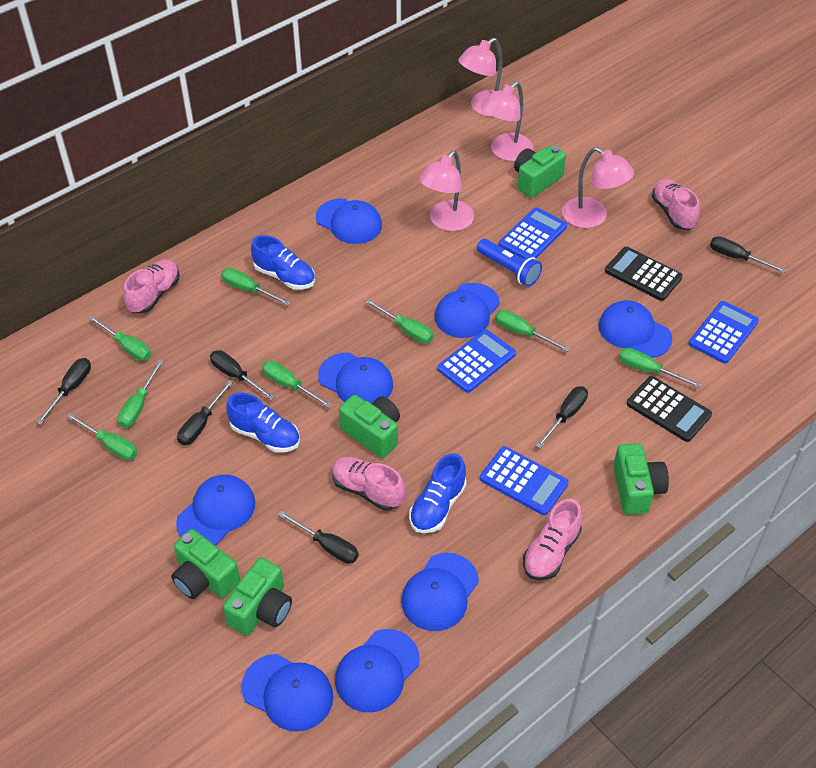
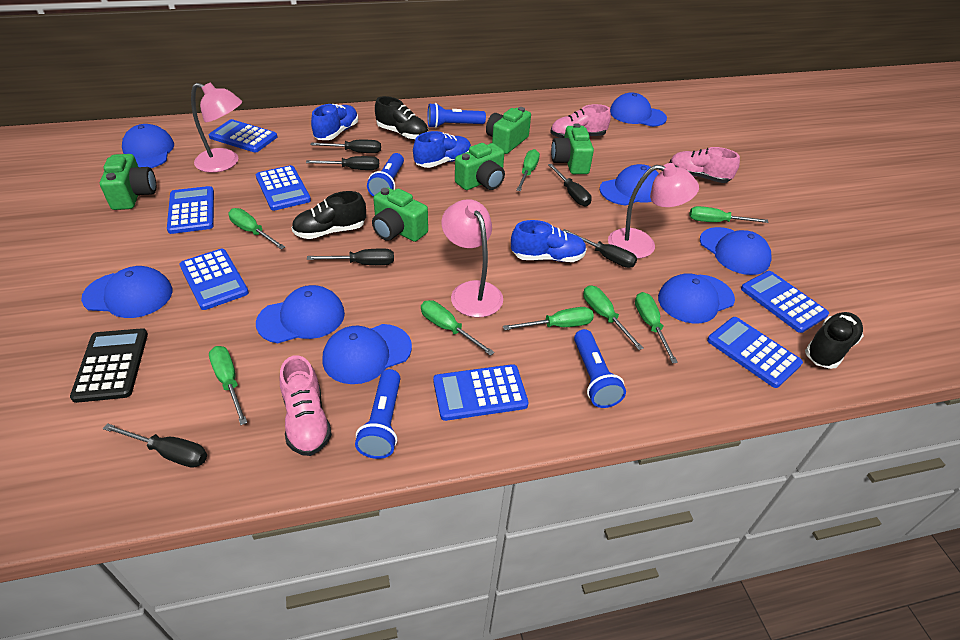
black calculator: 2 -> 1
black shoe: 0 -> 3
blue calculator: 4 -> 7
blue flashlight: 1 -> 4
pink lamp: 4 -> 3
pink shoe: 4 -> 3

